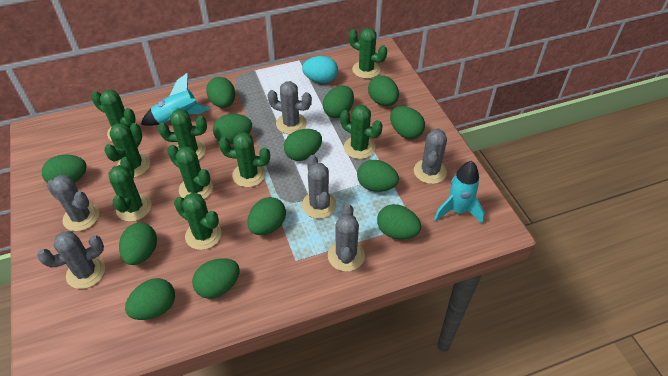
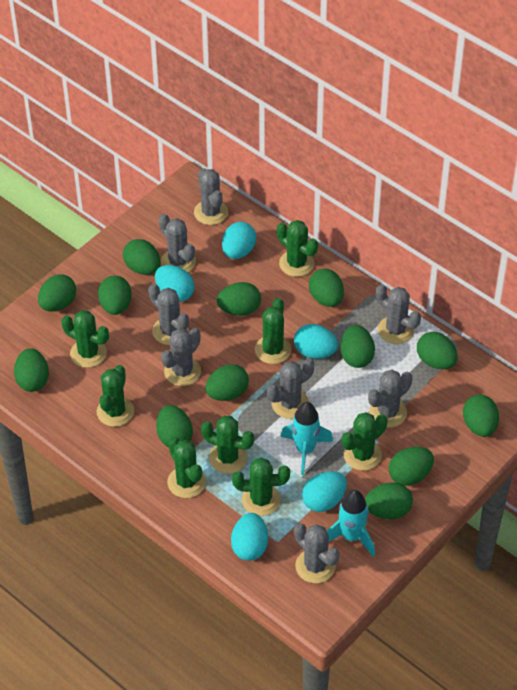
green cactus: 9 -> 8
grey cactus: 6 -> 8
turquoise egg: 1 -> 5

